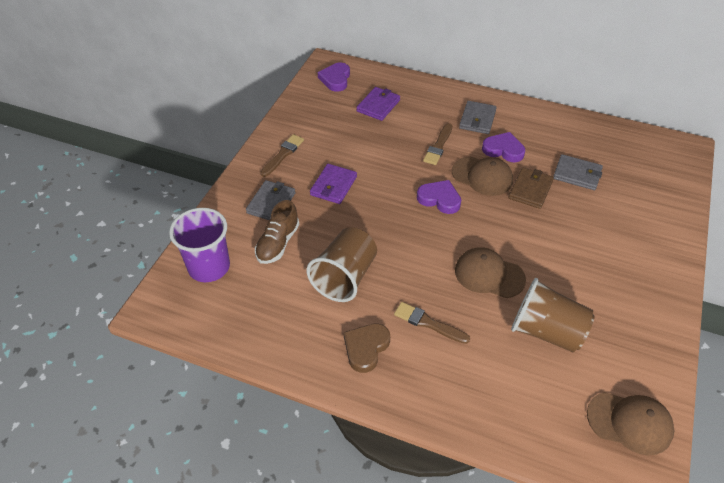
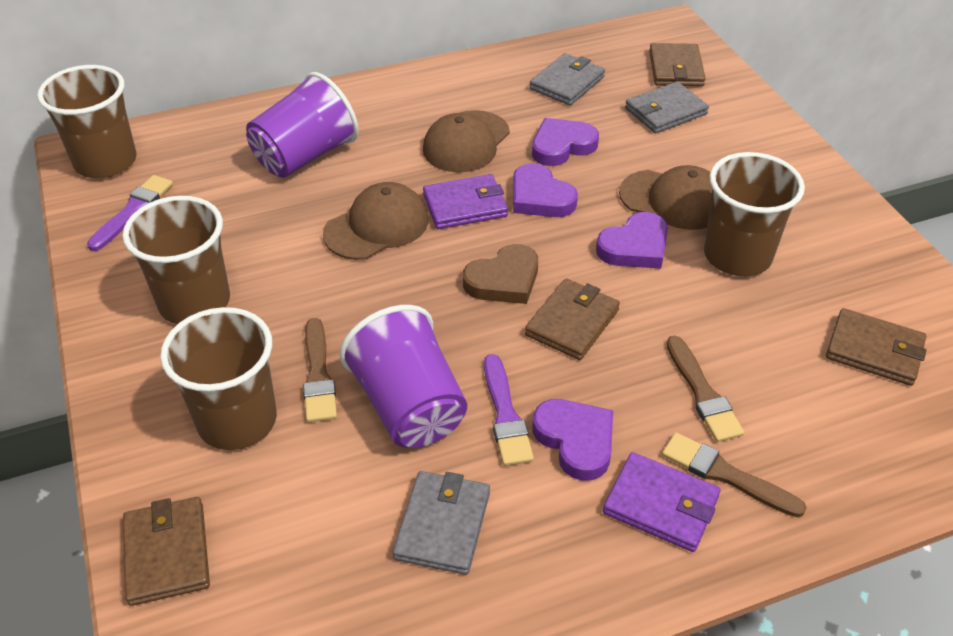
brown cup: 2 -> 4
brown shoe: 1 -> 0
brown wallet: 1 -> 4
purple brush: 0 -> 2
purple cup: 1 -> 2
purple heart: 3 -> 4

